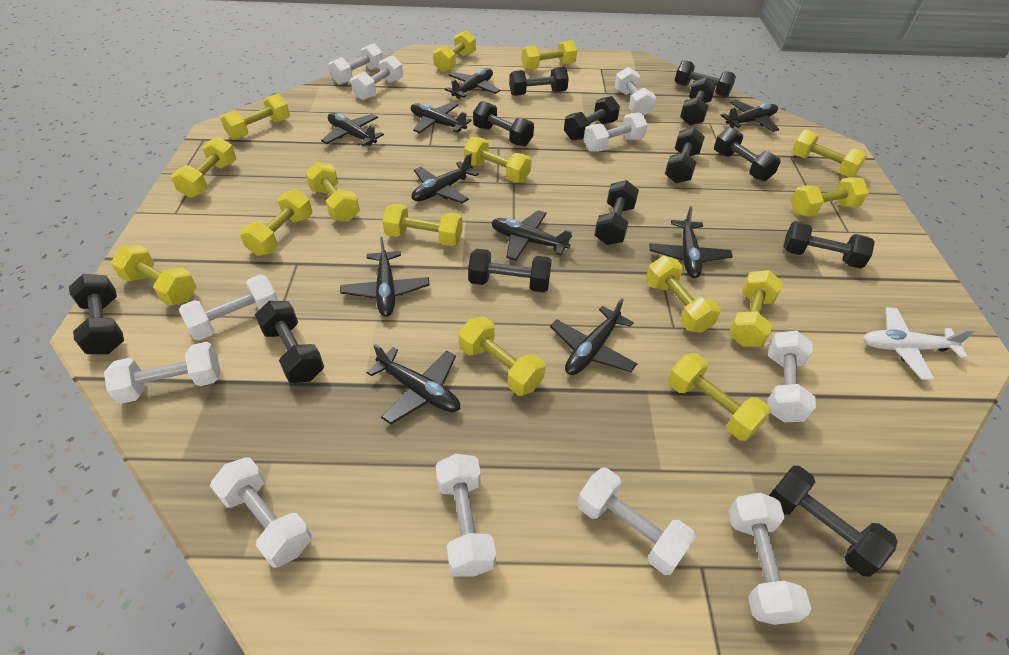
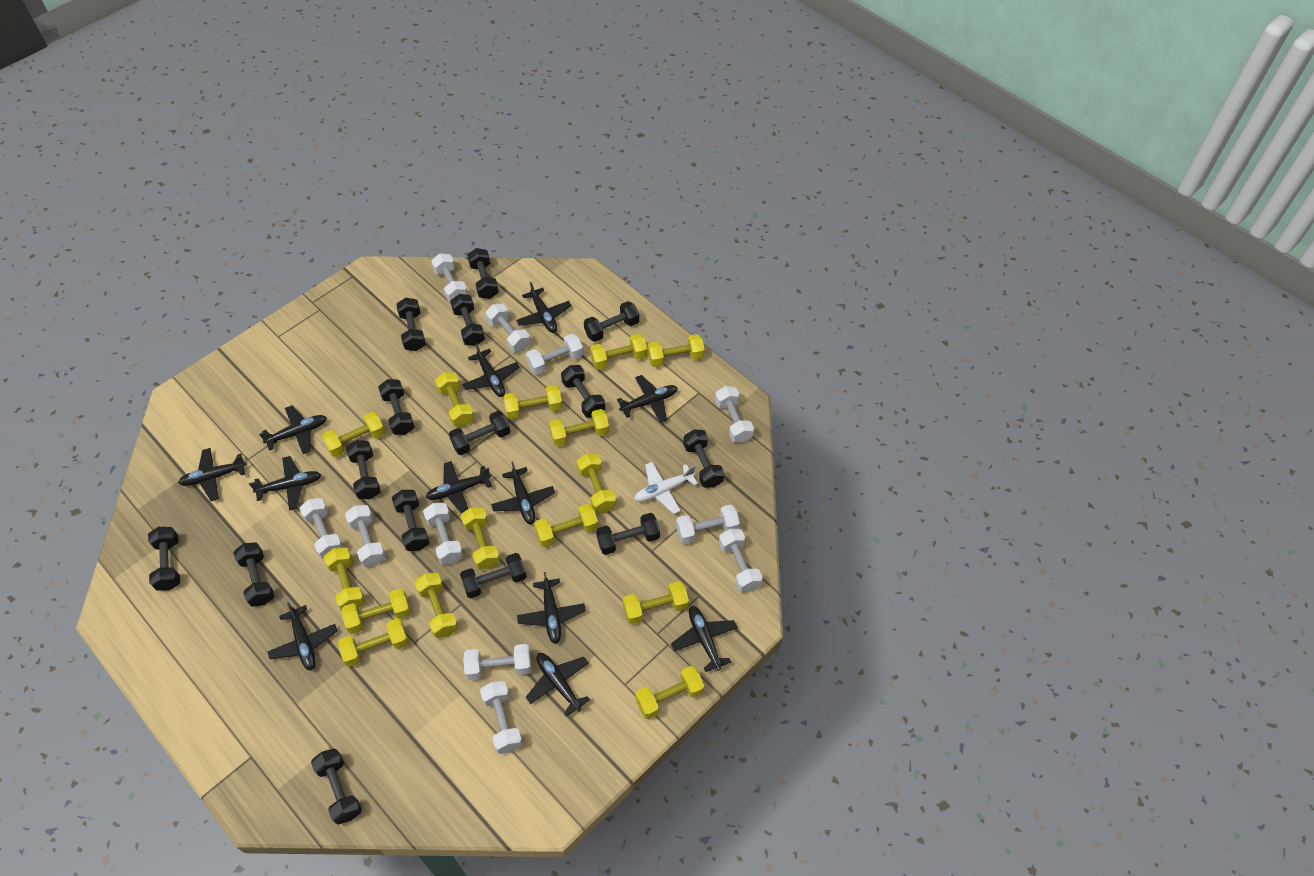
black dumbbell: 13 -> 15
black plane: 10 -> 12

